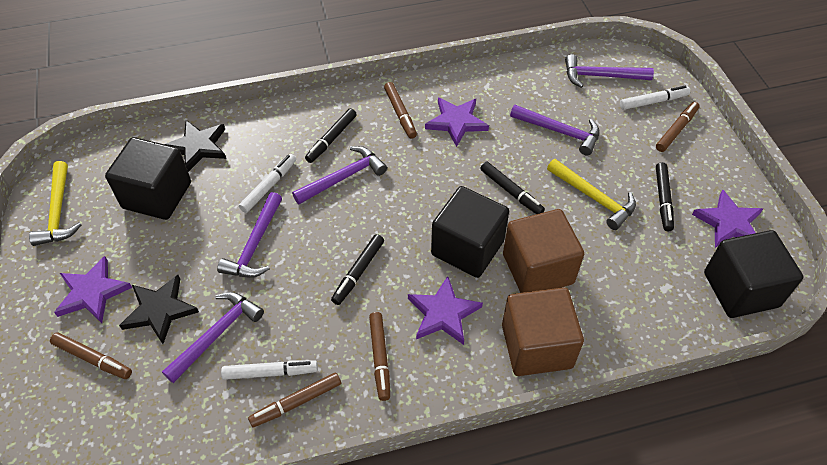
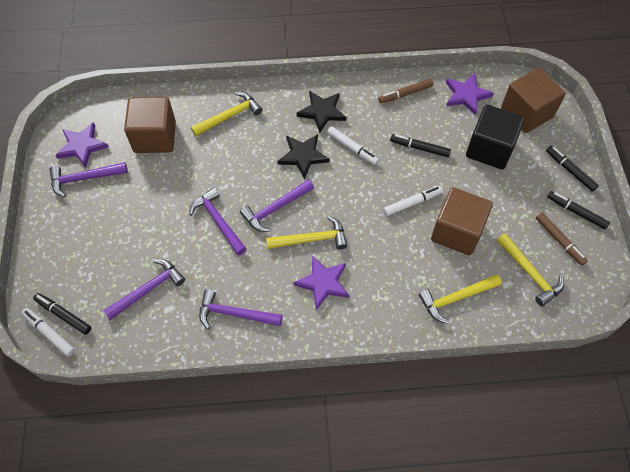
black cube: 3 -> 1
brown cube: 2 -> 3
brown marker: 5 -> 2
purple star: 4 -> 3
yellow hammer: 2 -> 4

